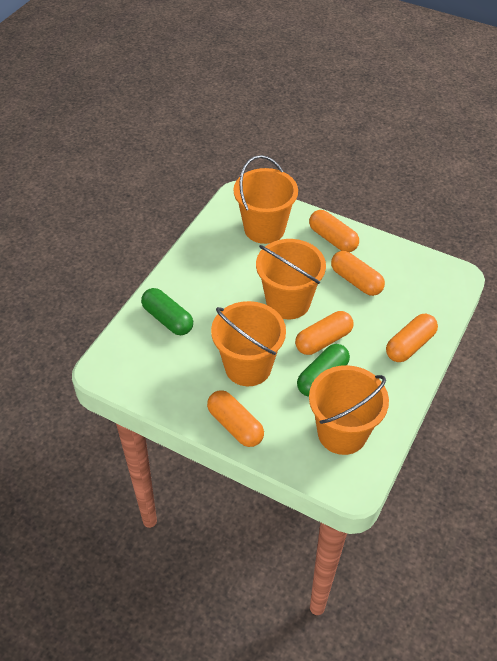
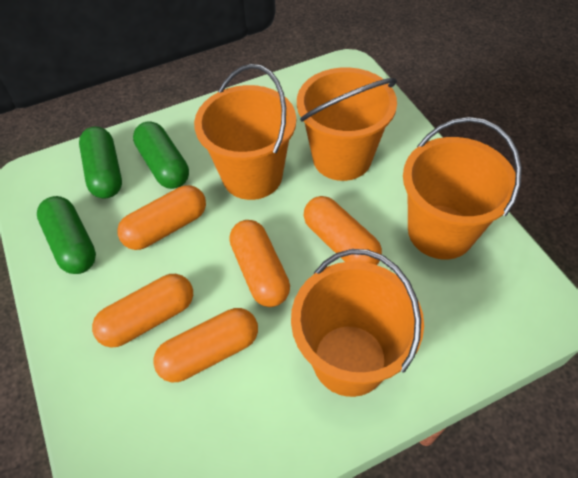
green capsule: 2 -> 3

